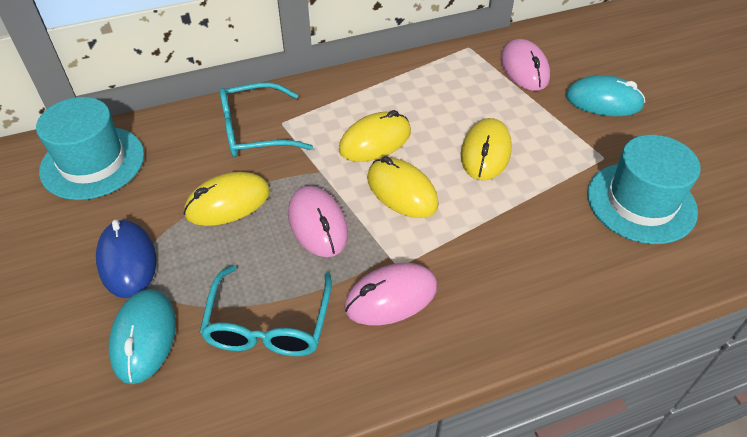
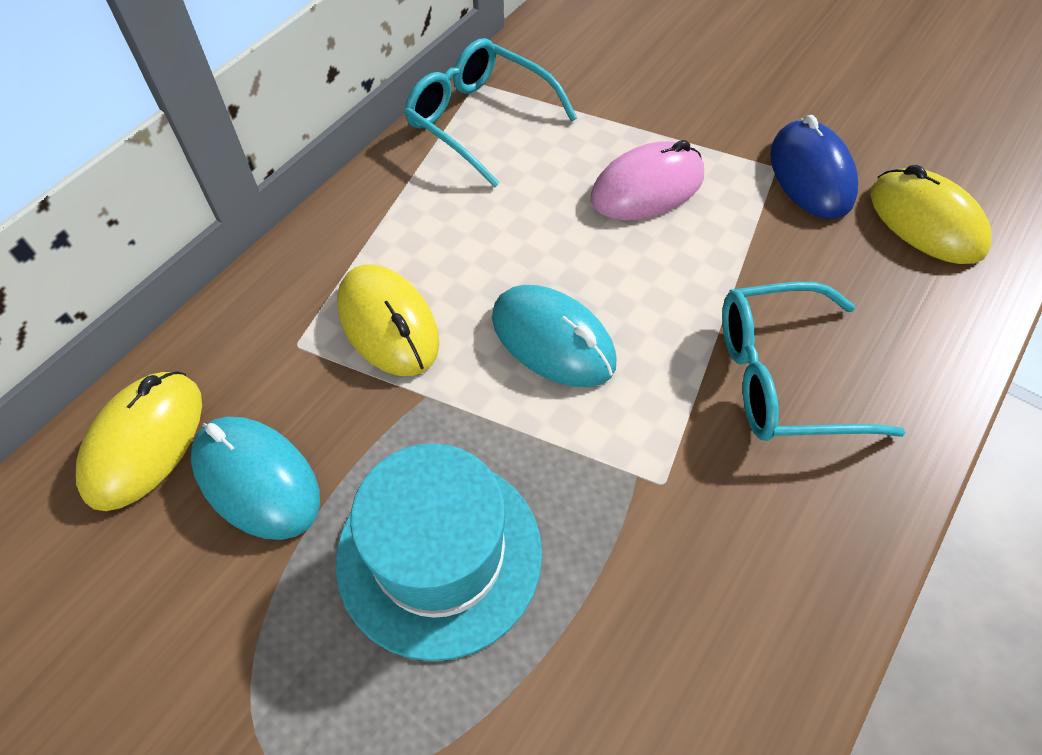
pink mouse: 3 -> 1
turquoise hat: 2 -> 1
yellow mouse: 4 -> 3

